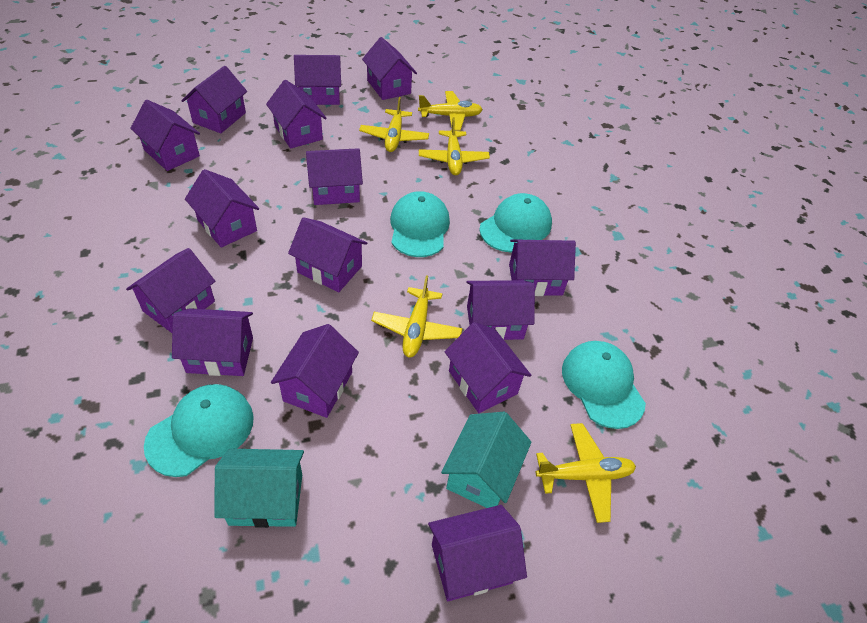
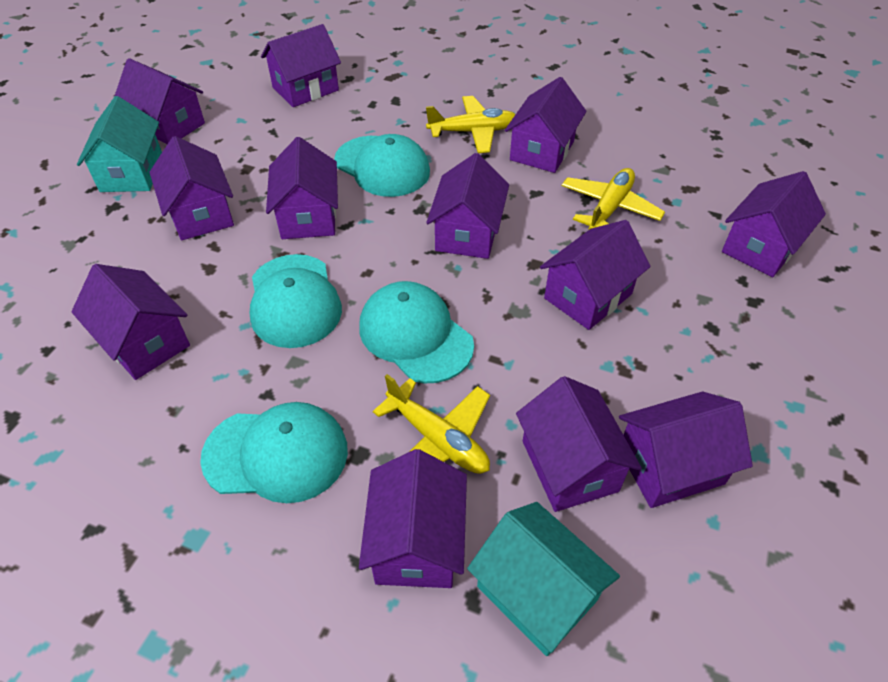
purple house: 15 -> 12
yellow plane: 5 -> 3

